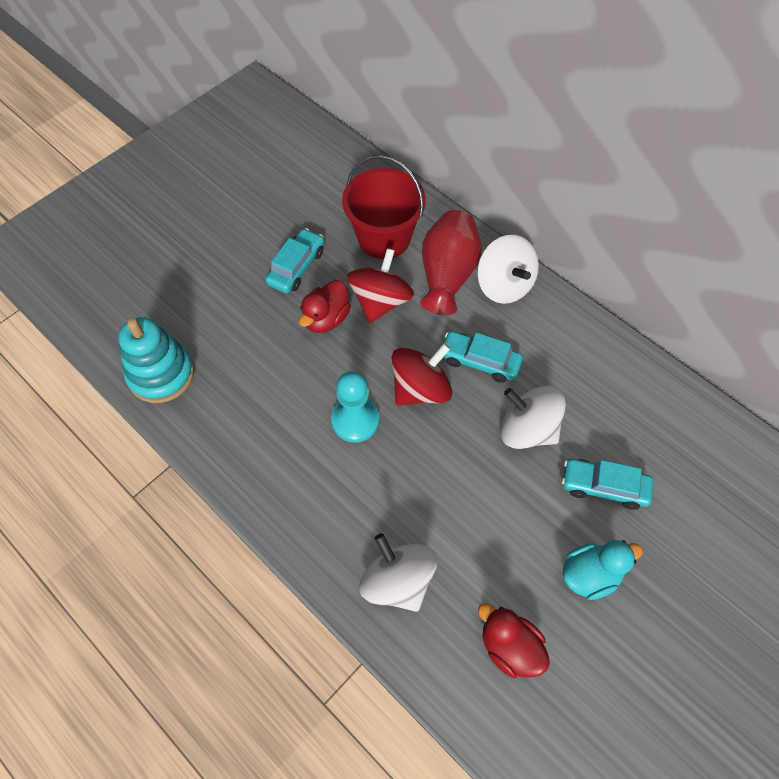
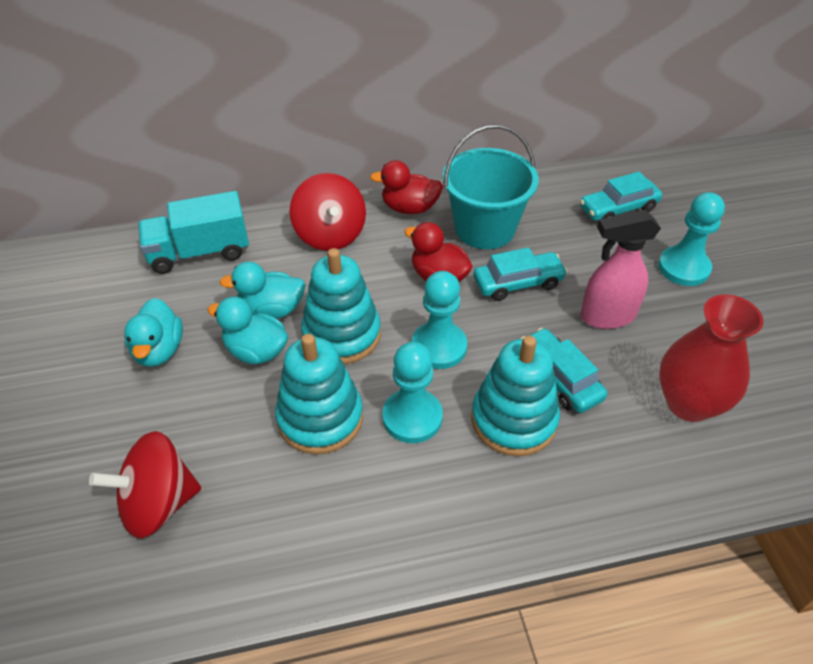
pink spray bottle: 0 -> 1
red bucket: 1 -> 0
turquoise bucket: 0 -> 1
turquoise duck: 1 -> 3
turquoise pawn: 1 -> 3
turquoise stacking toy: 1 -> 3
turquoise truck: 0 -> 1
white spinning top: 3 -> 0

